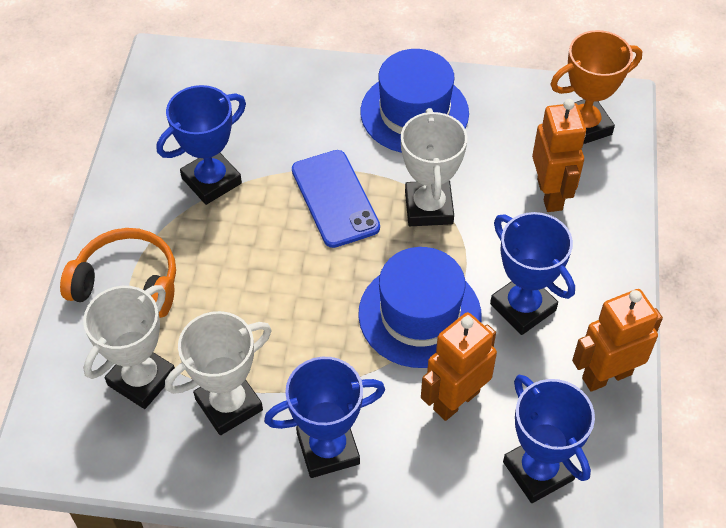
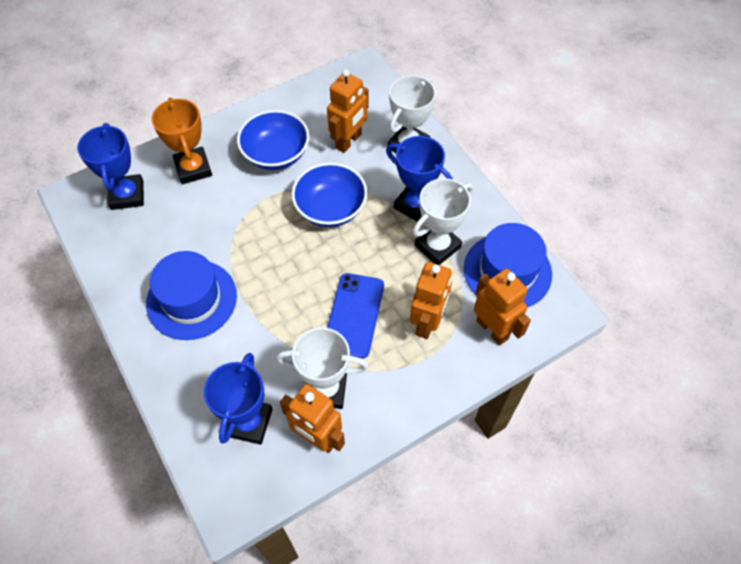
blue bowl: 0 -> 2
blue trophy: 4 -> 3
orange headphones: 1 -> 0
orange robot: 3 -> 4

